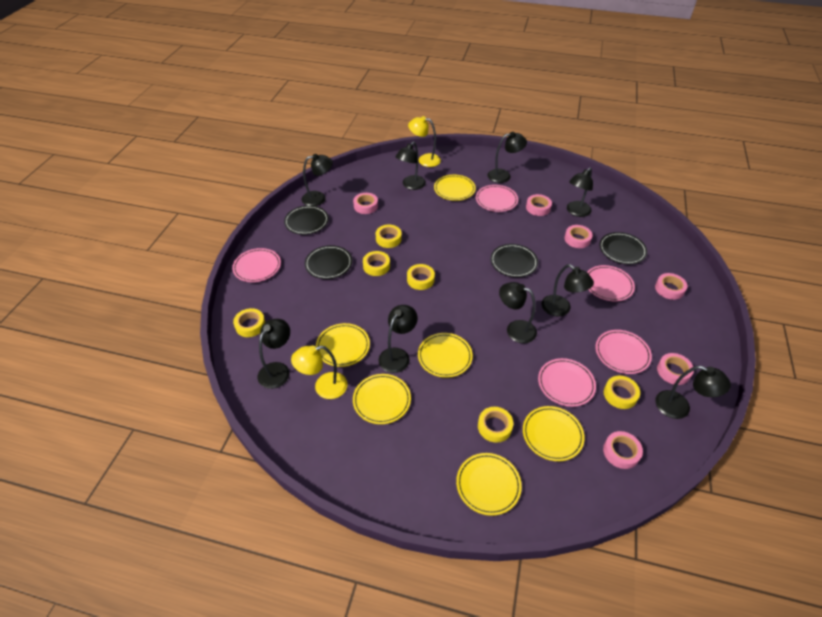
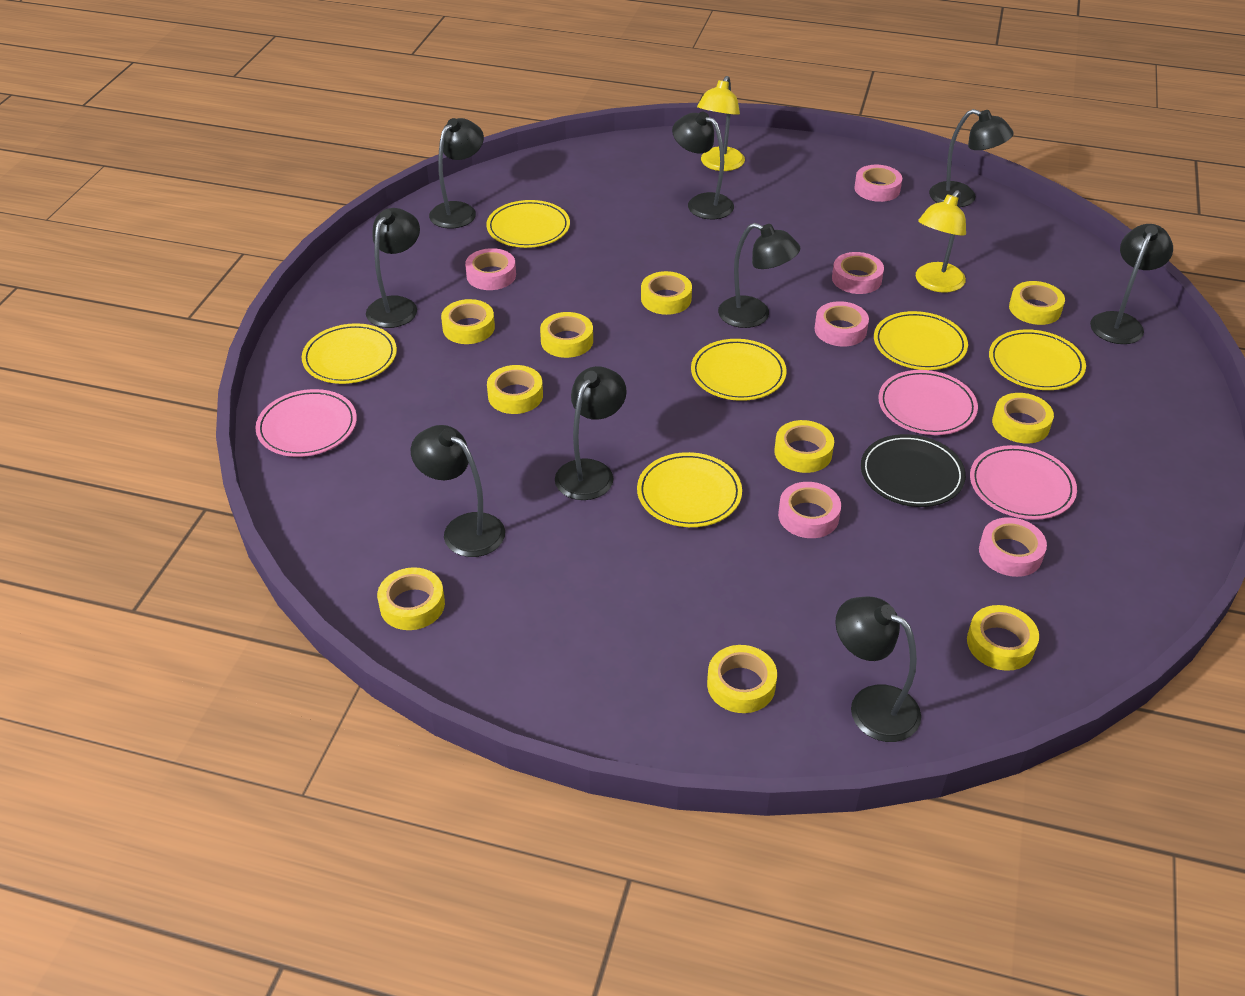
black plate: 4 -> 1
pink plate: 5 -> 3
yellow tape: 6 -> 10

